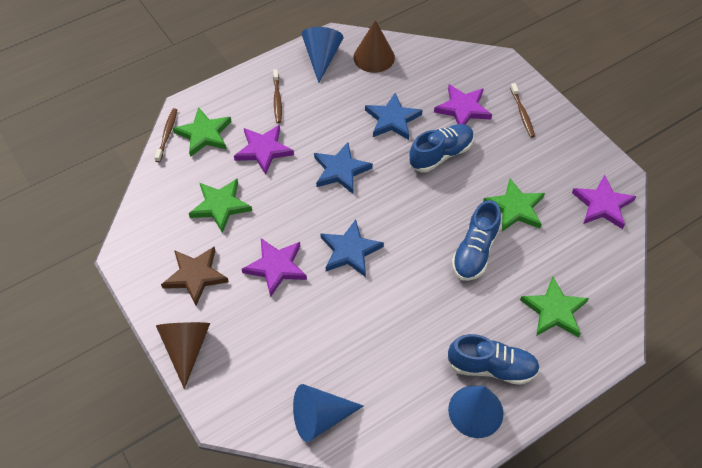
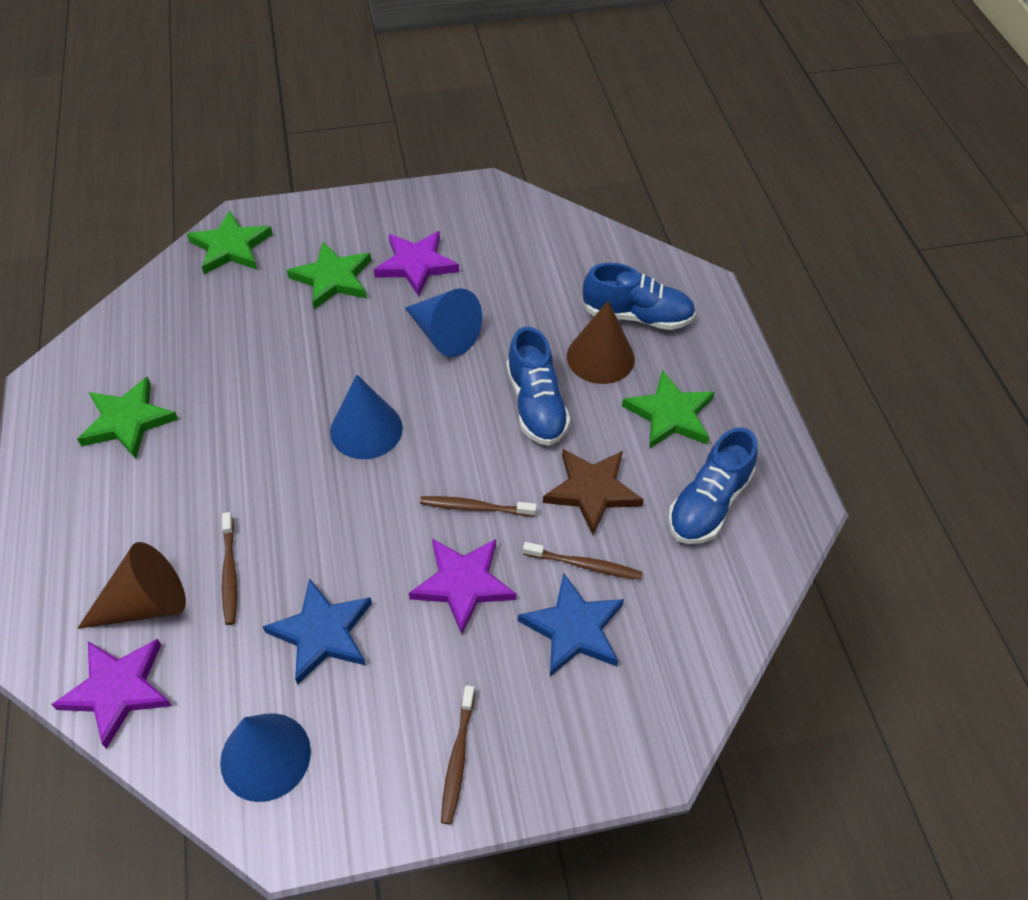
blue star: 3 -> 2
brown toothbrush: 3 -> 4
purple star: 4 -> 3

